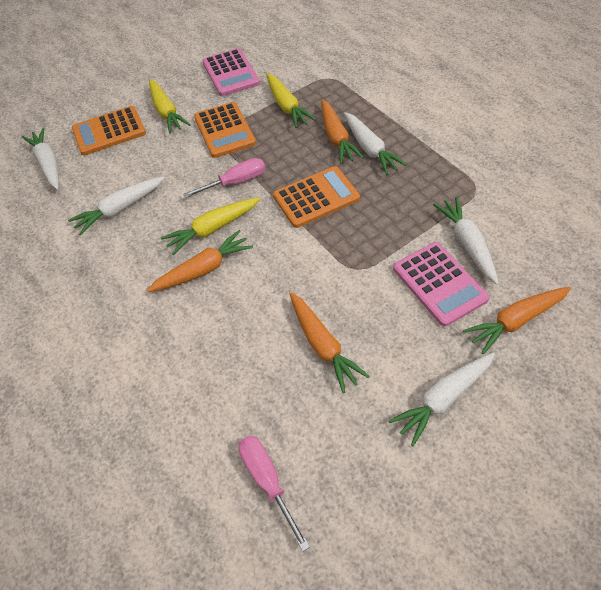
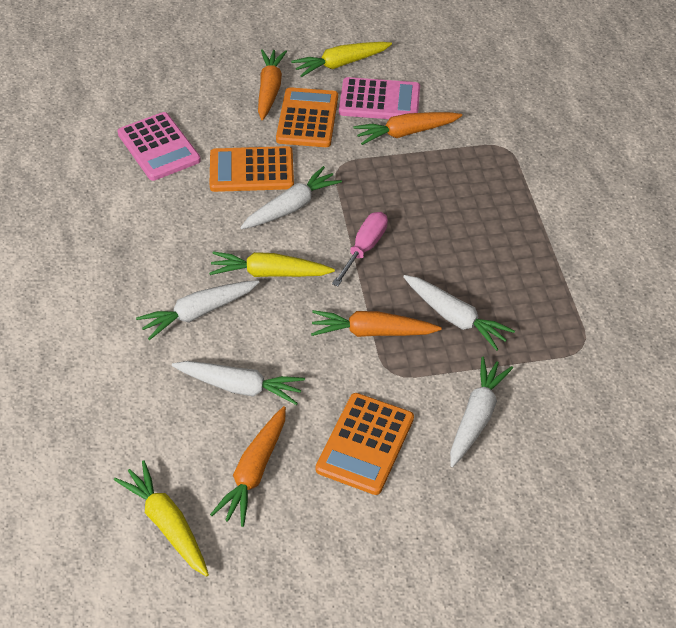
pink screwdriver: 2 -> 1

